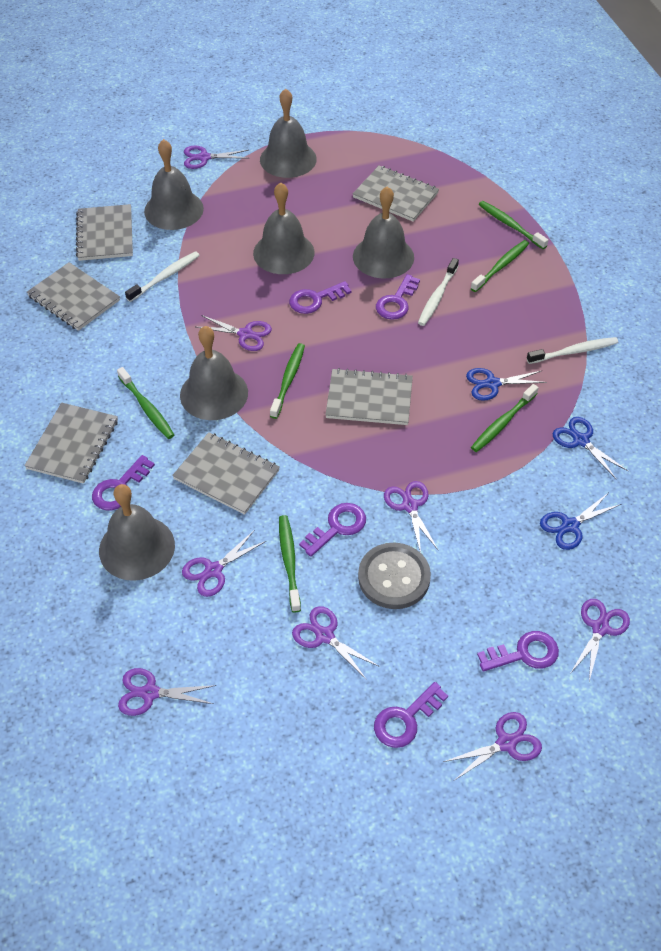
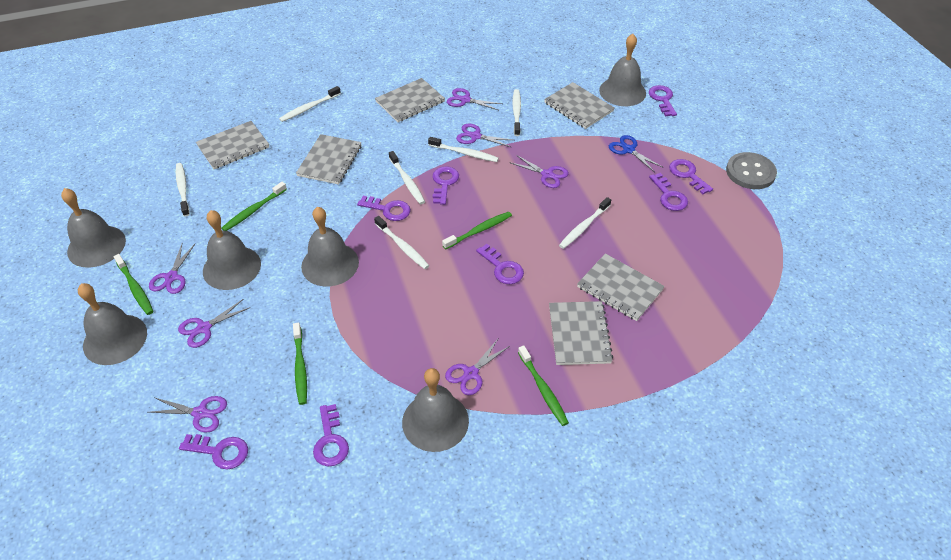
blue scissors: 3 -> 1
green toothbrush: 6 -> 5
purple key: 6 -> 8
purple scissors: 8 -> 7
white toothbrush: 3 -> 7

